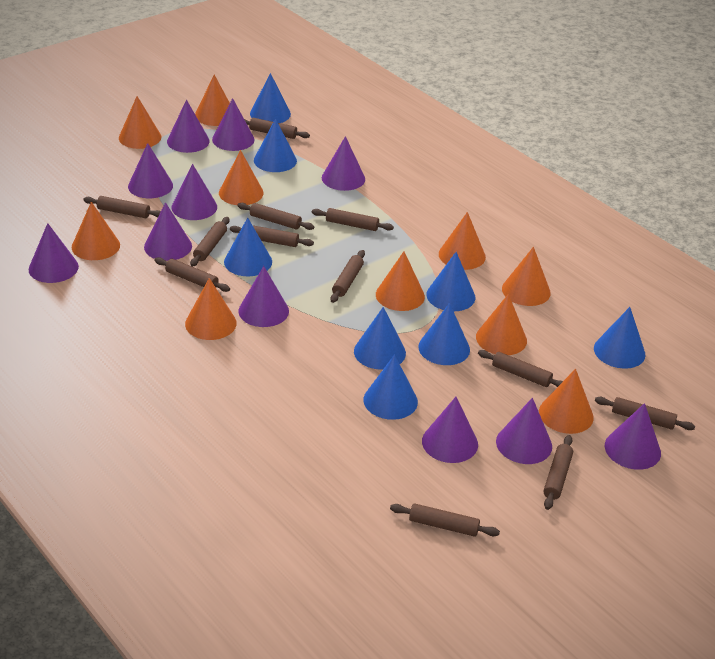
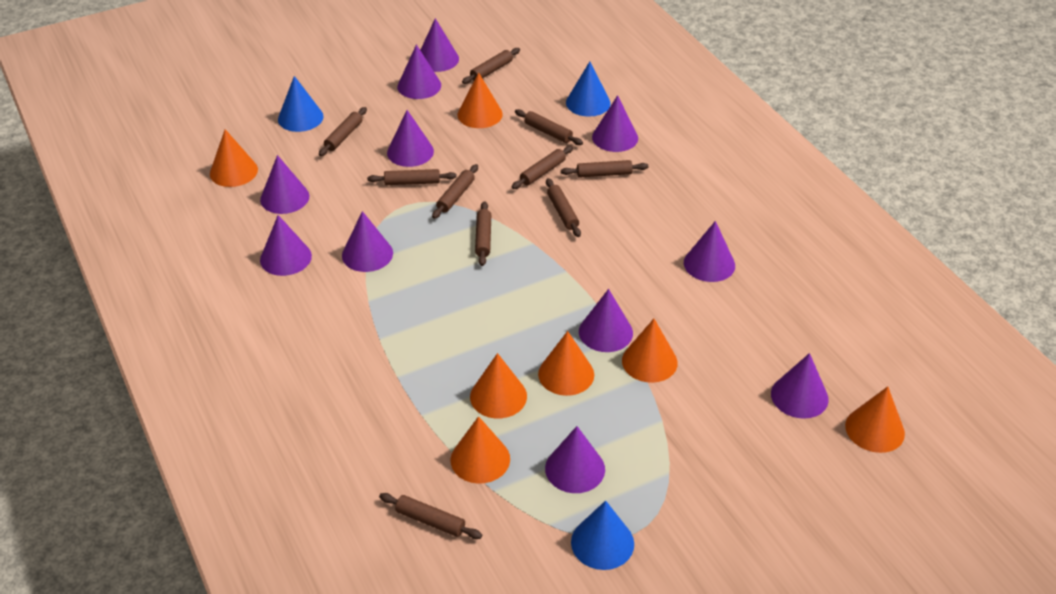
blue cone: 8 -> 3
brown rolling pin: 12 -> 10
orange cone: 10 -> 7

